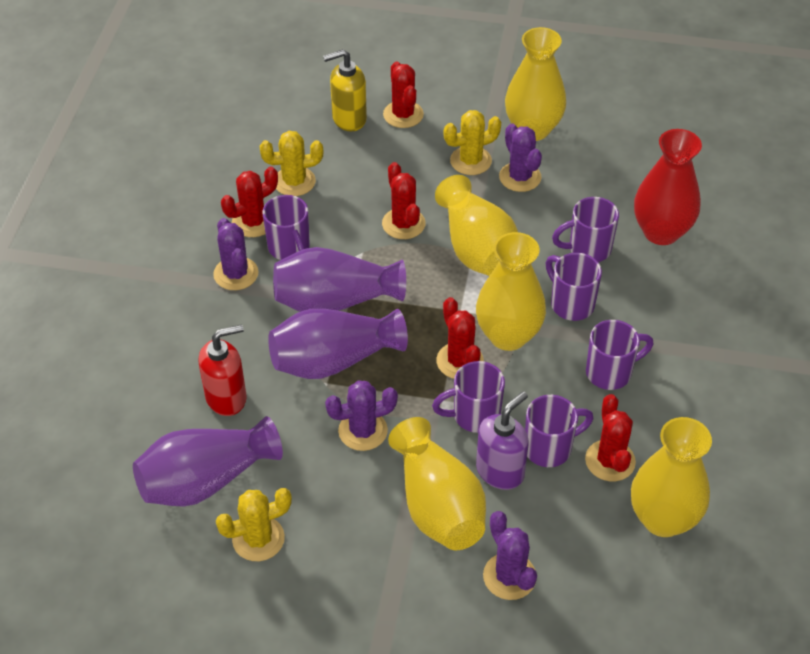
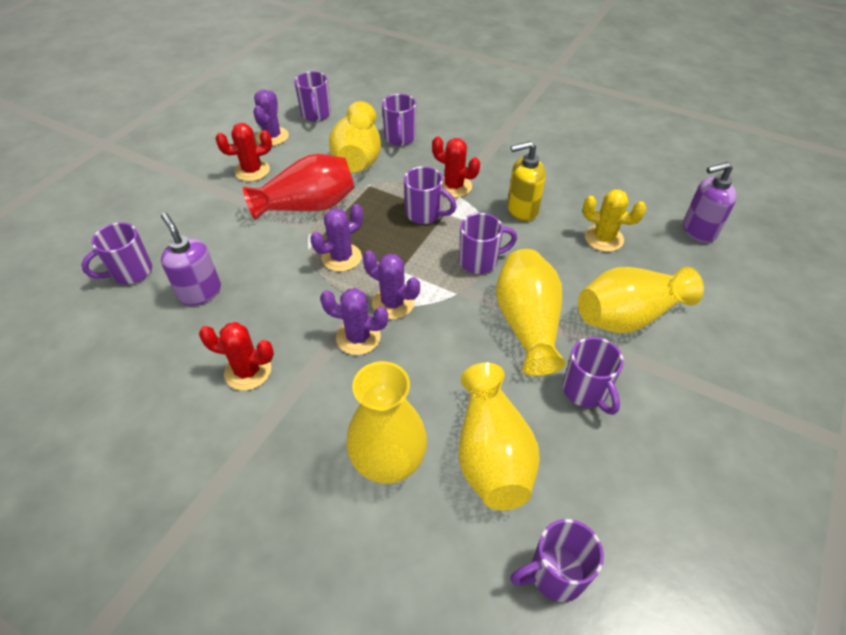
purple mug: 6 -> 7
purple soap dispenser: 1 -> 2
purple vase: 3 -> 0
red cactus: 5 -> 3
red soap dispenser: 1 -> 0
yellow cactus: 3 -> 1

